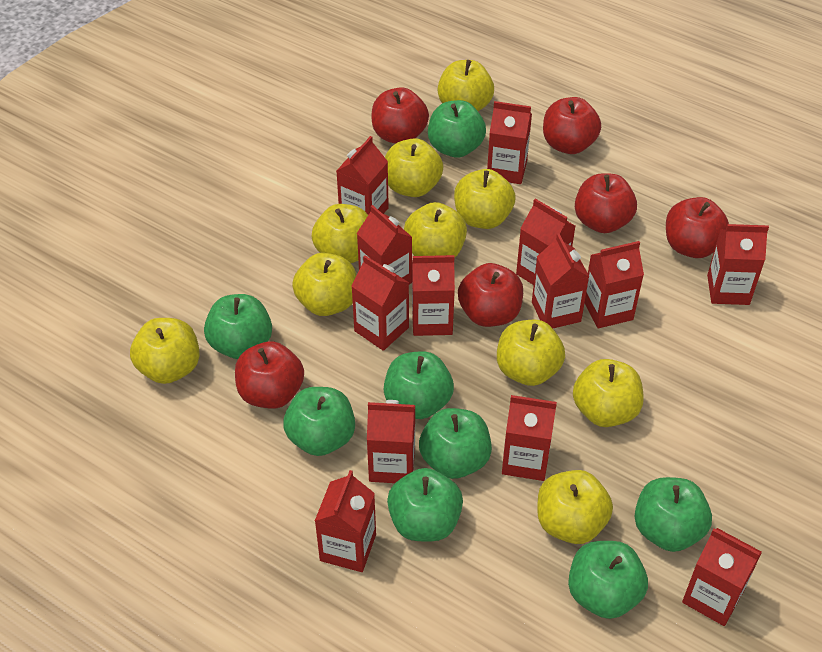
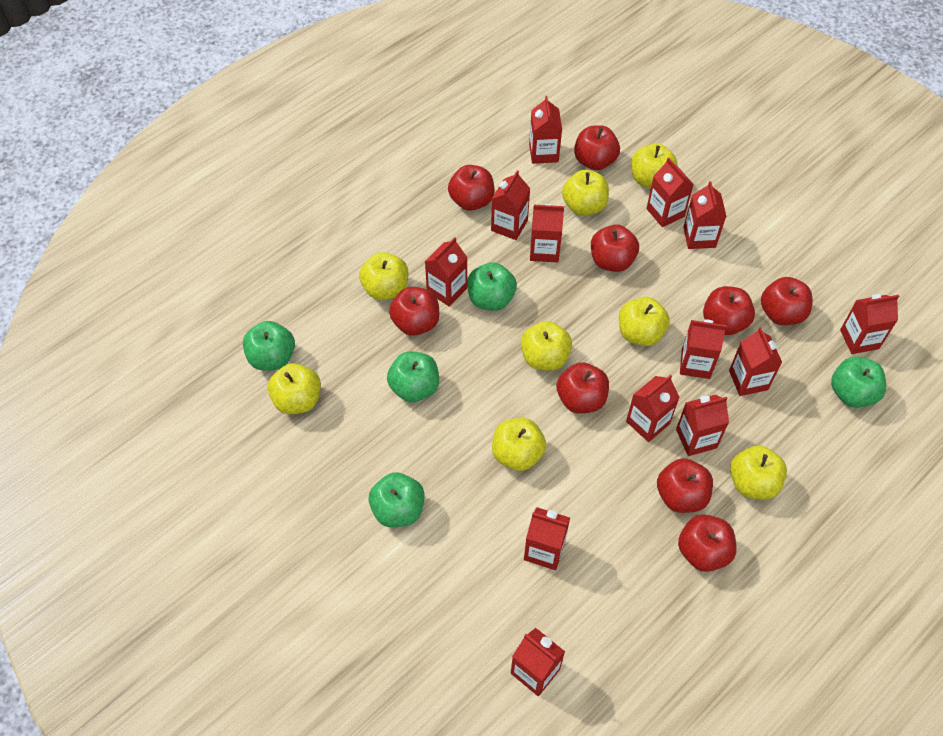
green apple: 8 -> 5
red apple: 6 -> 9
yellow apple: 10 -> 8

